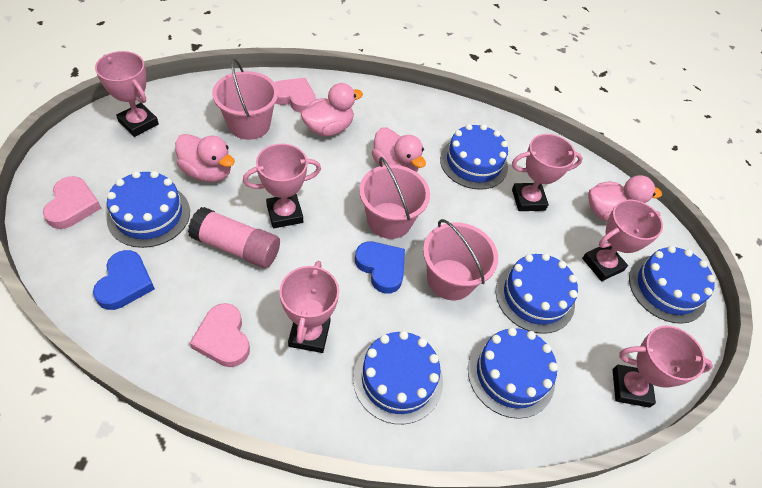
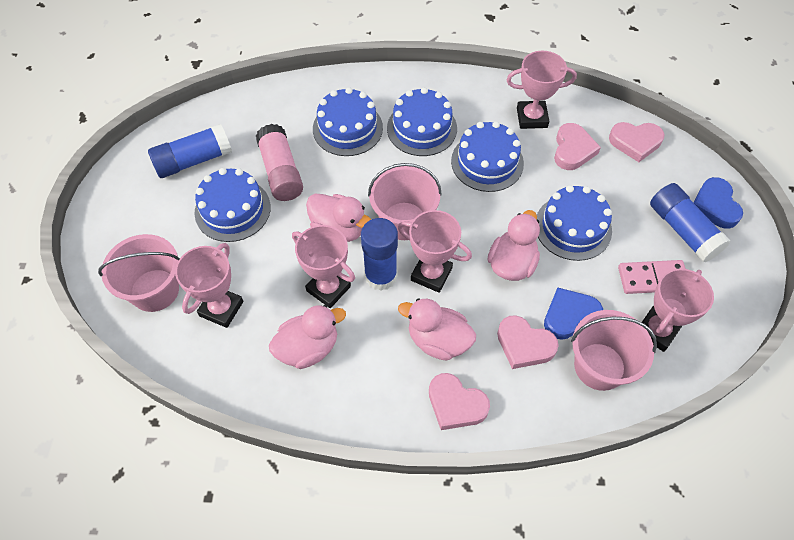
blue cake: 6 -> 5
blue glue stick: 0 -> 3
pink domino: 0 -> 1
pink heart: 3 -> 4
pink trophy: 6 -> 5

